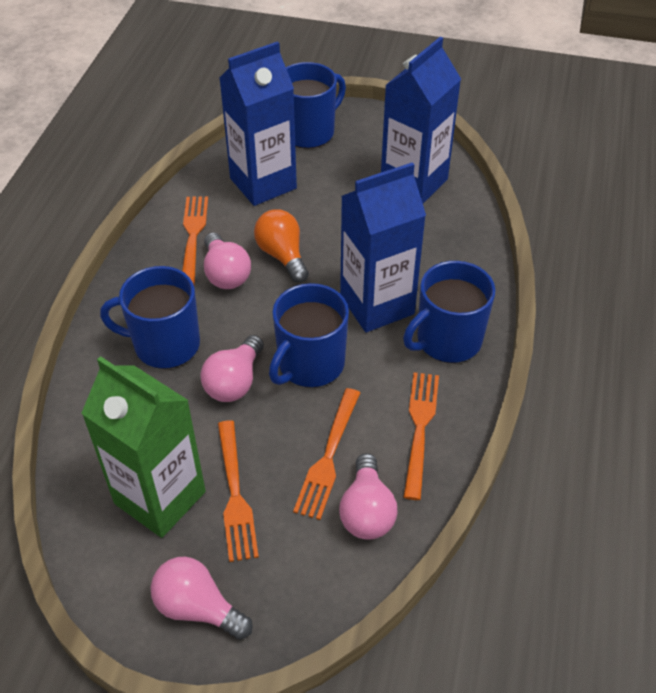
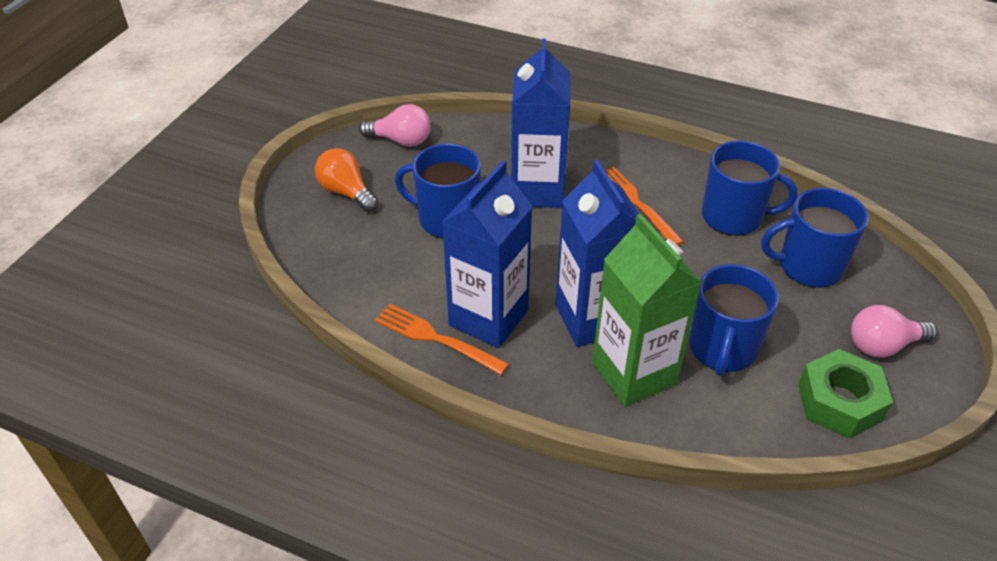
green nut: 0 -> 1
orange fork: 4 -> 2
pink light bulb: 4 -> 2

